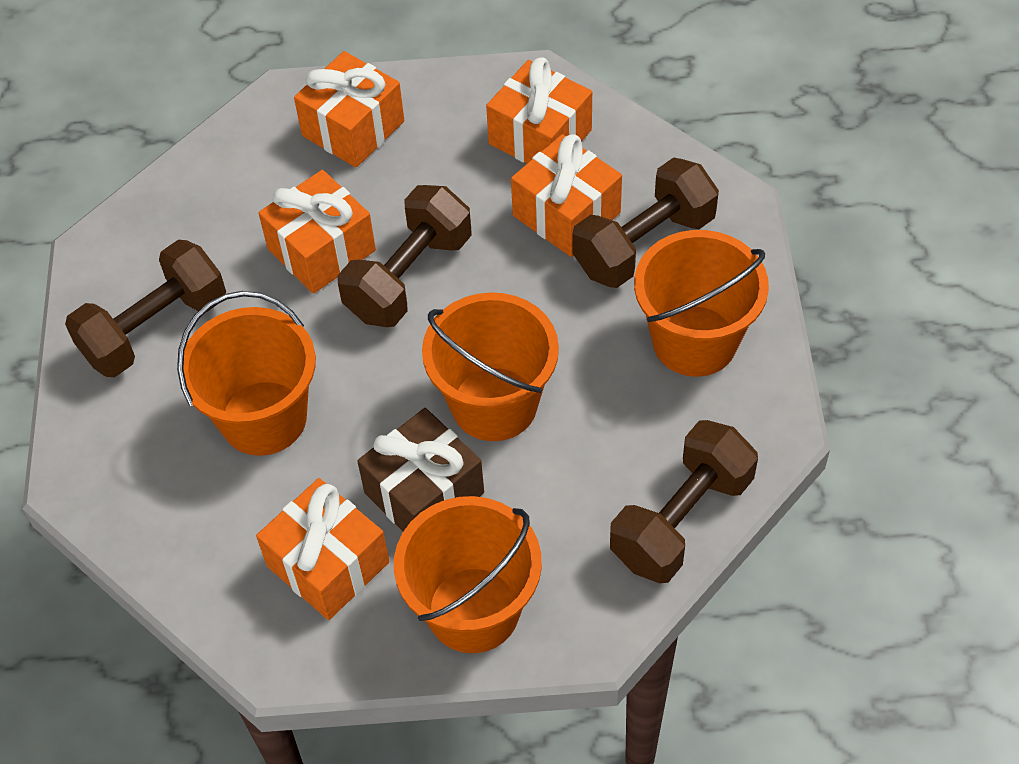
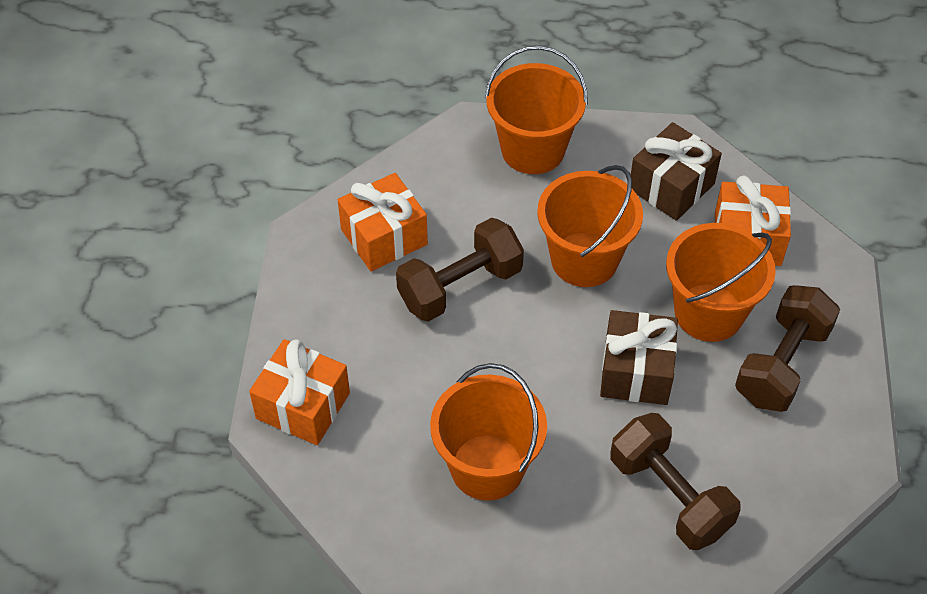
brown dumbbell: 4 -> 3
brown gift: 1 -> 2
orange gift: 5 -> 3

